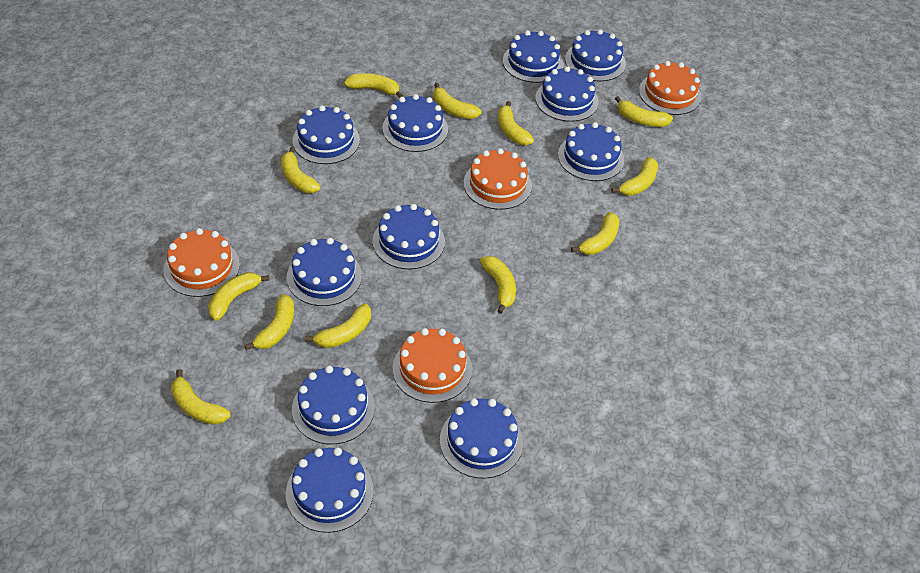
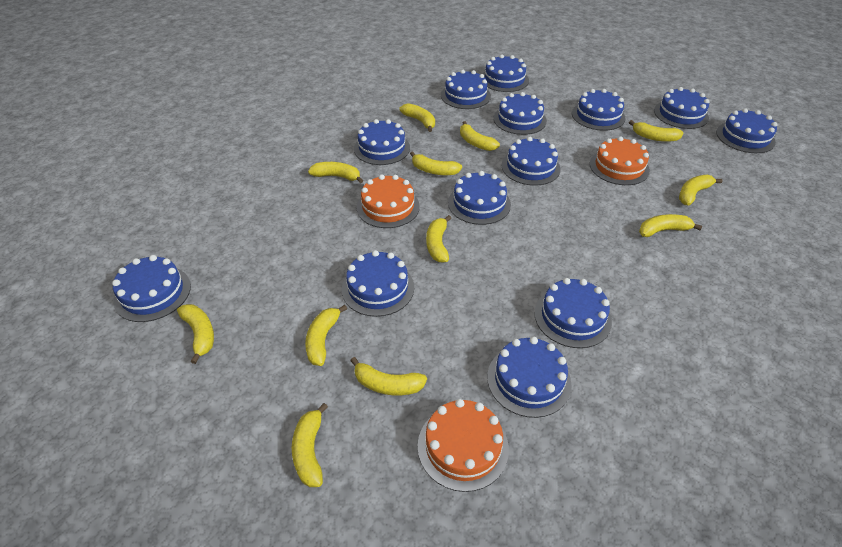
blue cake: 11 -> 13
orange cake: 4 -> 3

